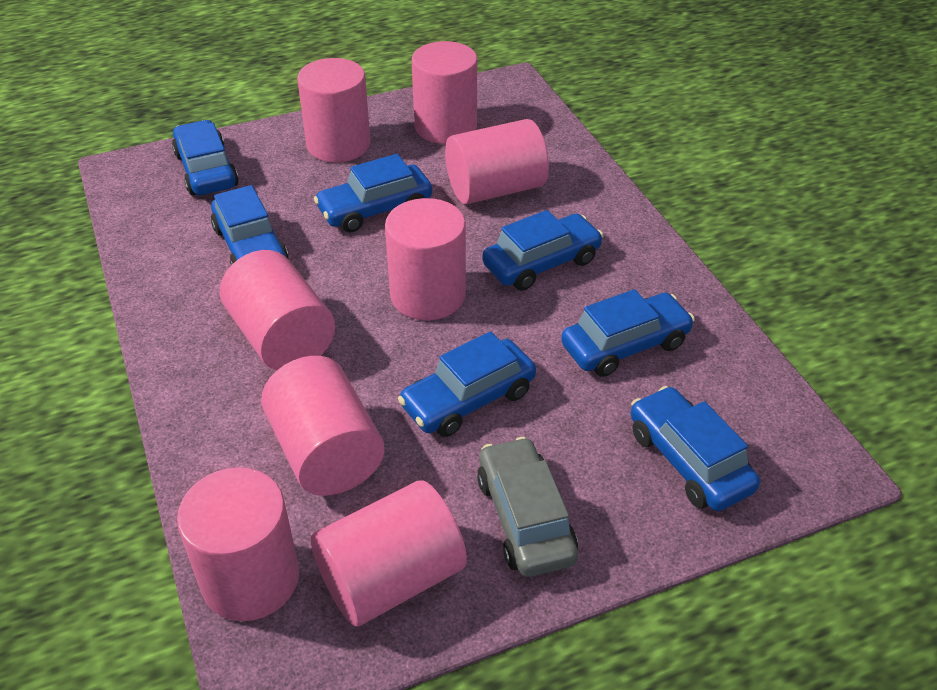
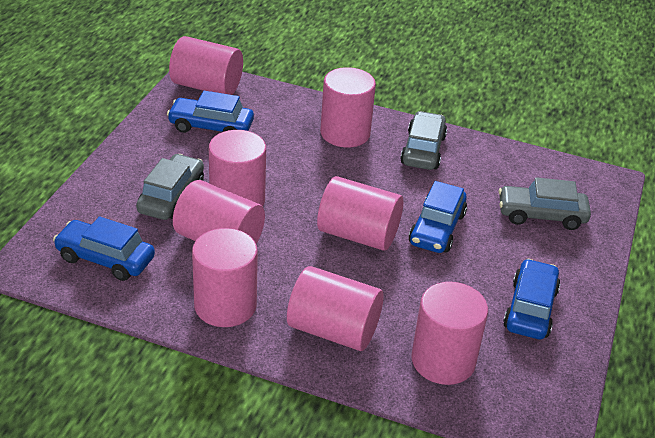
blue car: 7 -> 4
grey car: 1 -> 3

